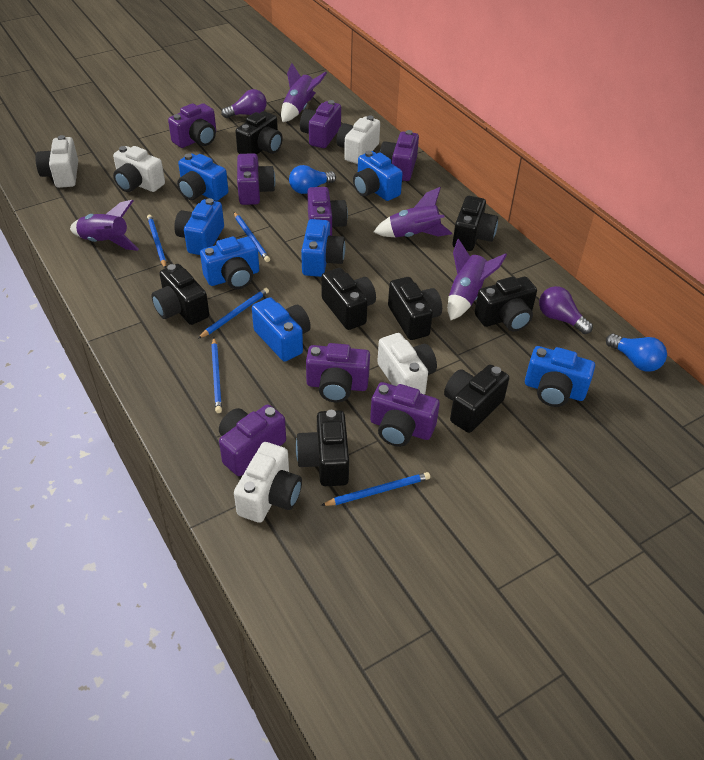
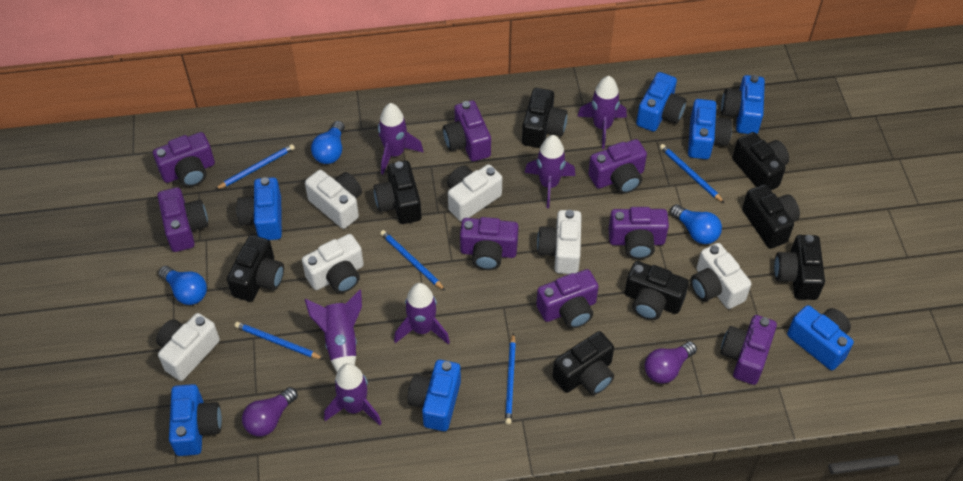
blue light bulb: 2 -> 3
purple rocket: 4 -> 6
white camera: 5 -> 6

